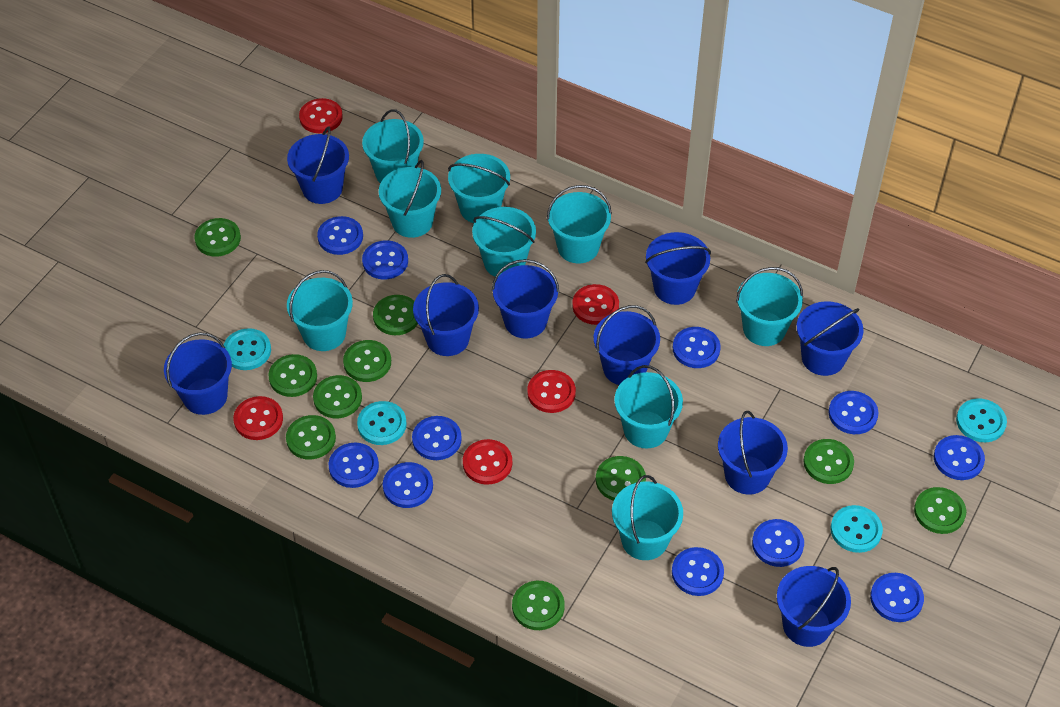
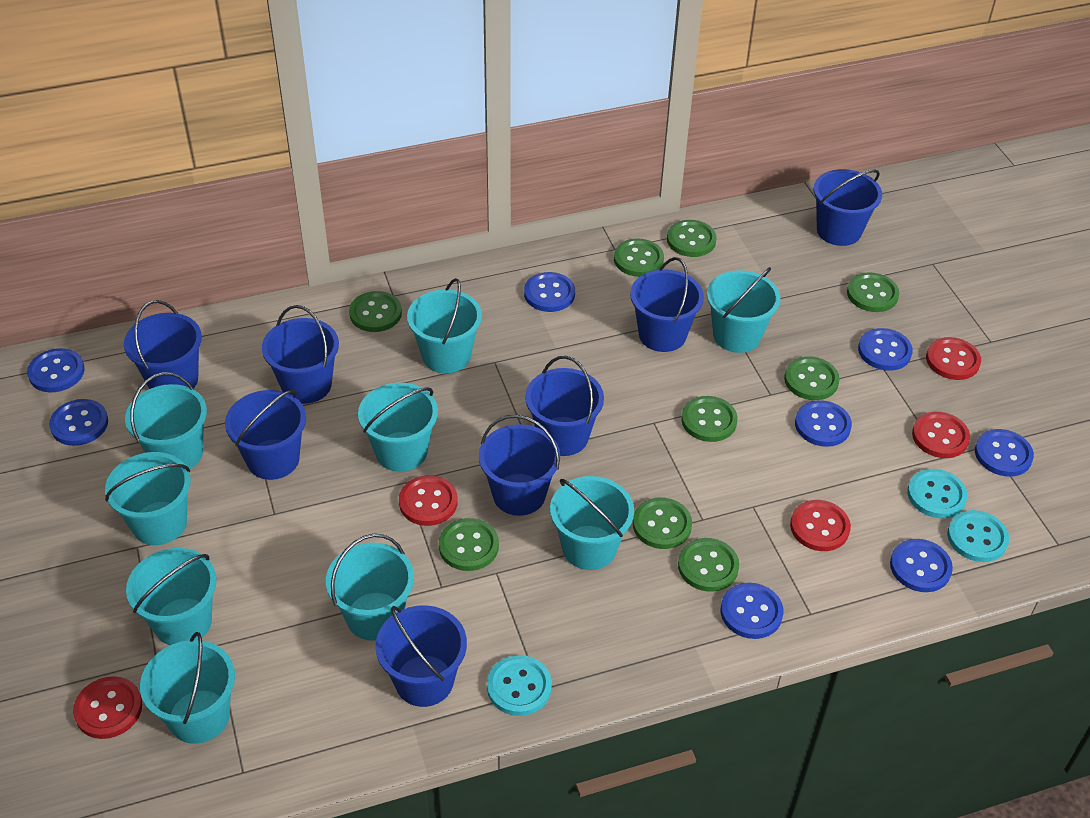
blue bucket: 9 -> 8
blue button: 11 -> 8
green button: 10 -> 9
turquoise button: 4 -> 3

